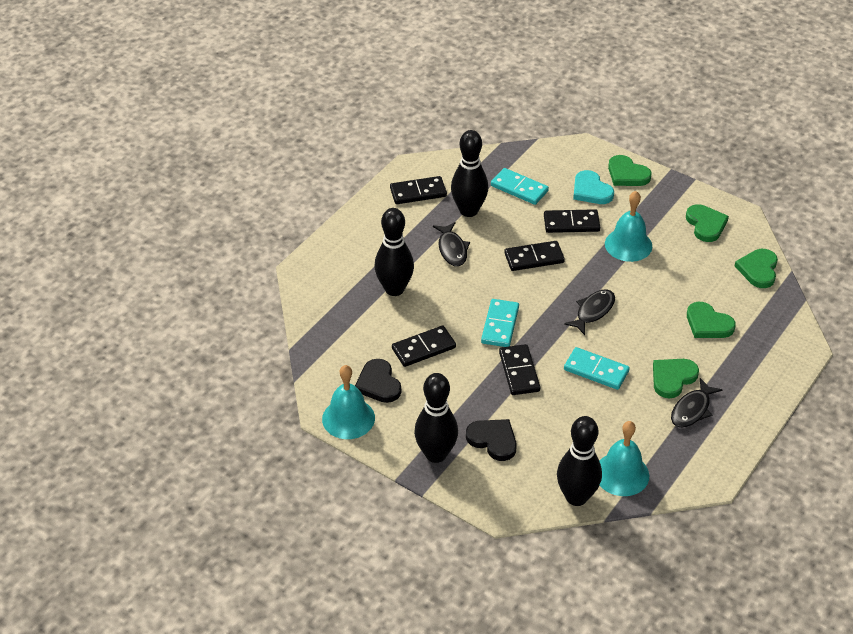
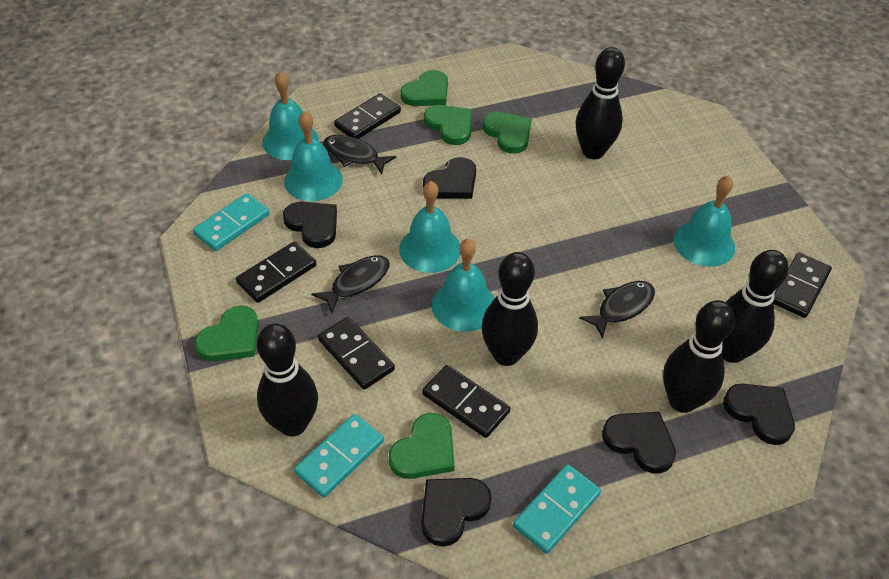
black bowling pin: 4 -> 5
black heart: 2 -> 5
turquoise bell: 3 -> 5
turquoise heart: 1 -> 0

